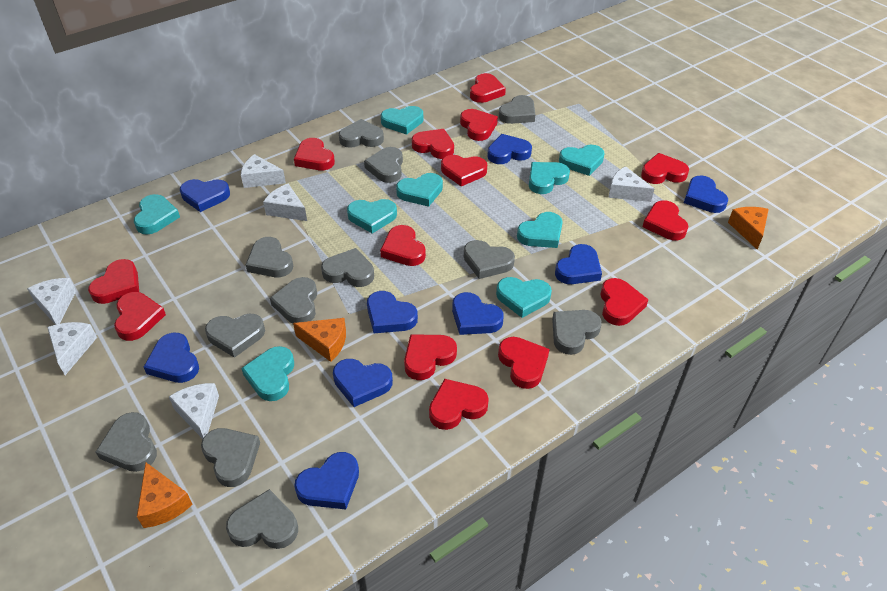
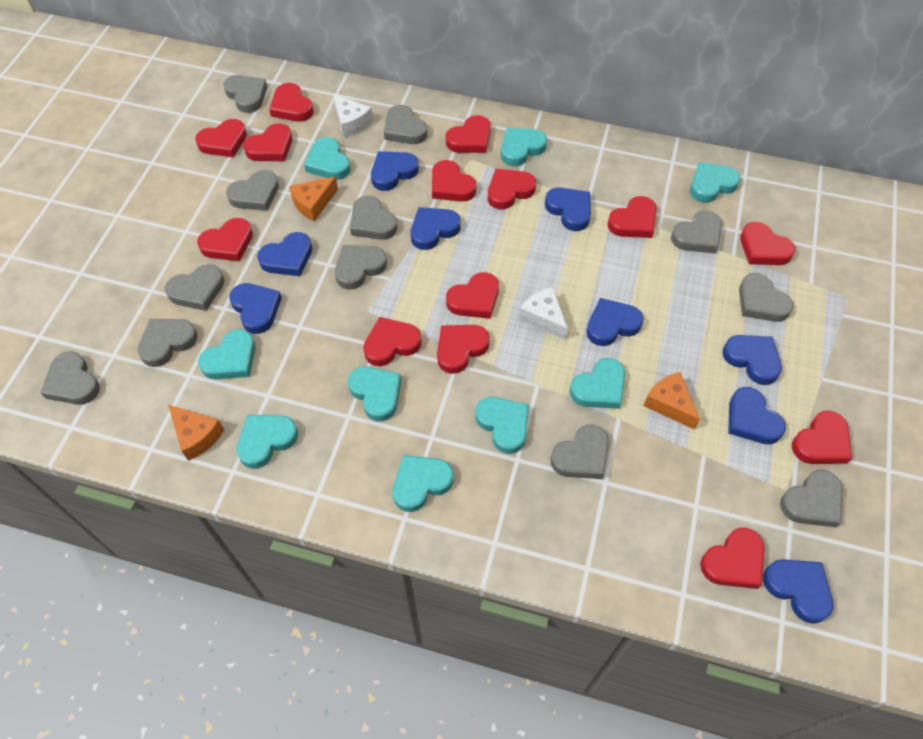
white cheese: 6 -> 2

